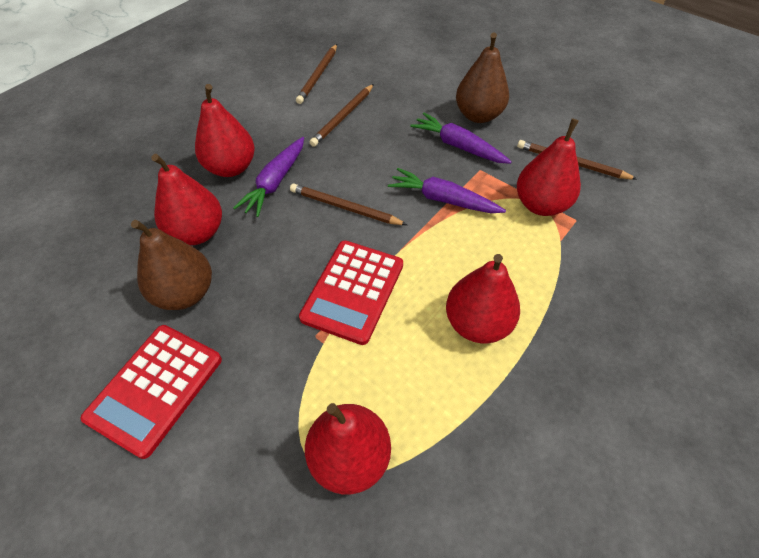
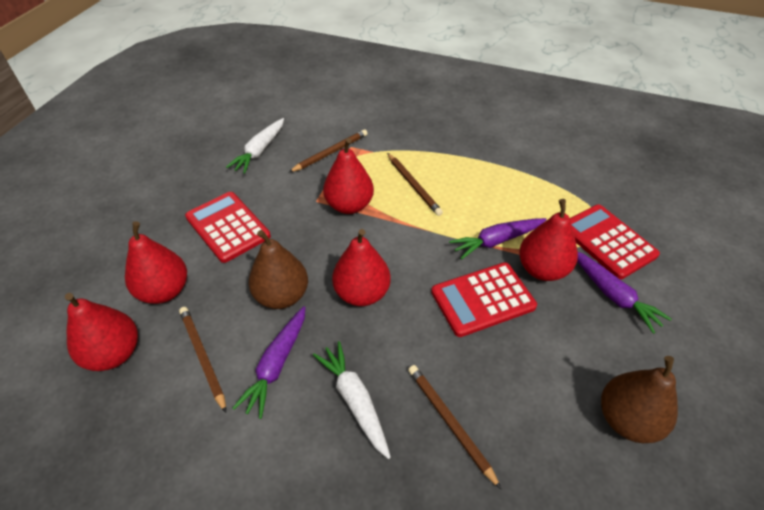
red calculator: 2 -> 3
white carrot: 0 -> 2

